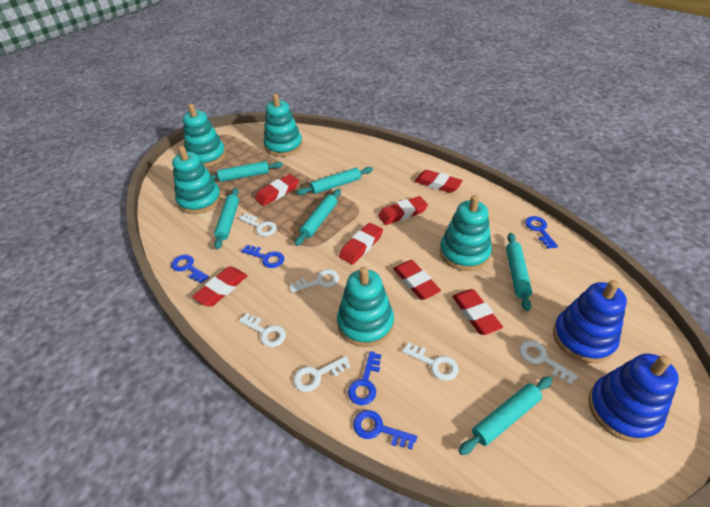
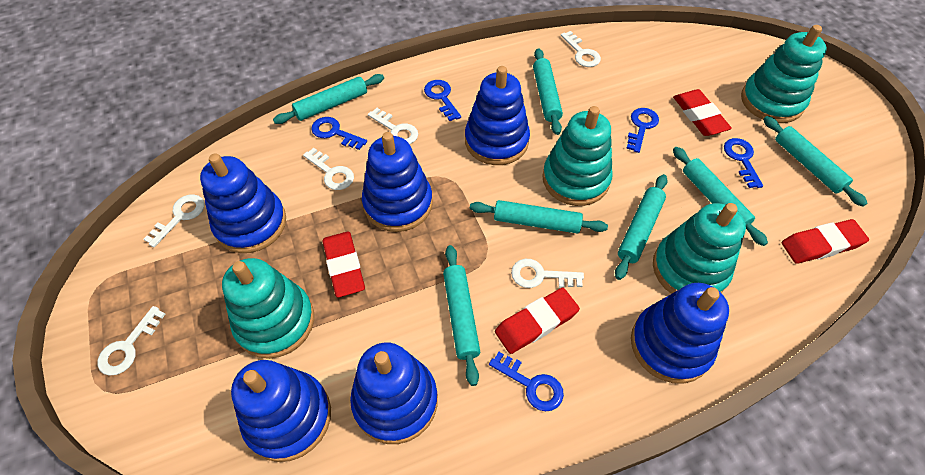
blue stacking toy: 2 -> 6
red eraser: 7 -> 4
turquoise rolling pin: 6 -> 7
turquoise stacking toy: 5 -> 4

